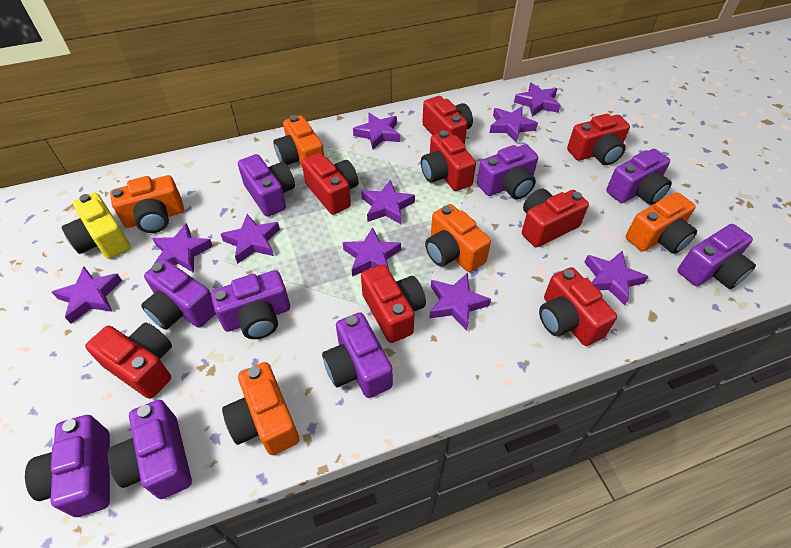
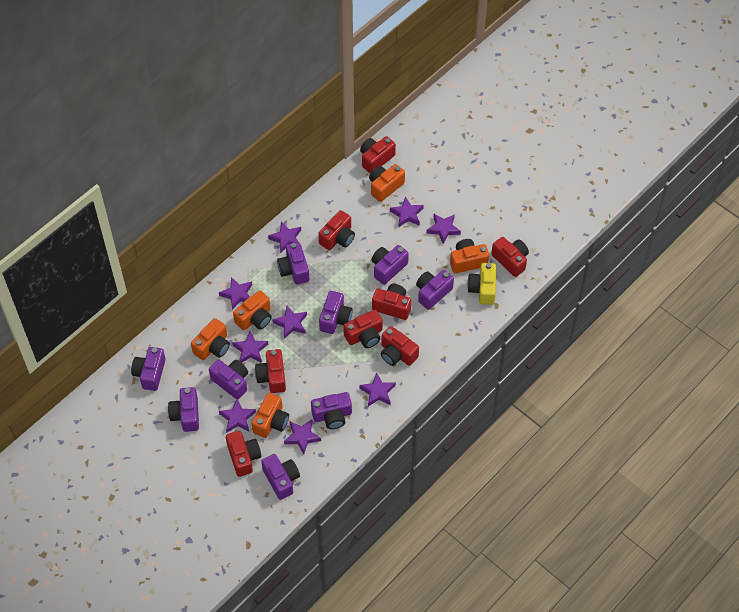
purple star: 10 -> 9

